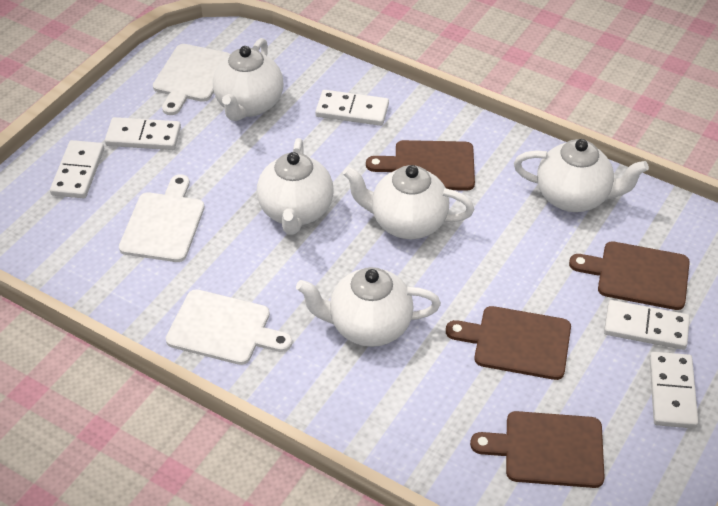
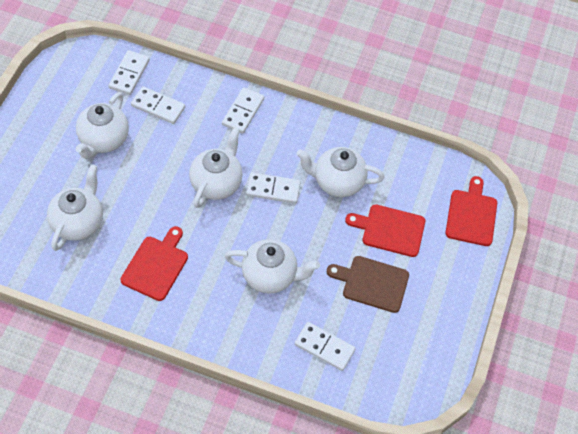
brown cutting board: 4 -> 1
red cutting board: 0 -> 3
white cutting board: 3 -> 0

